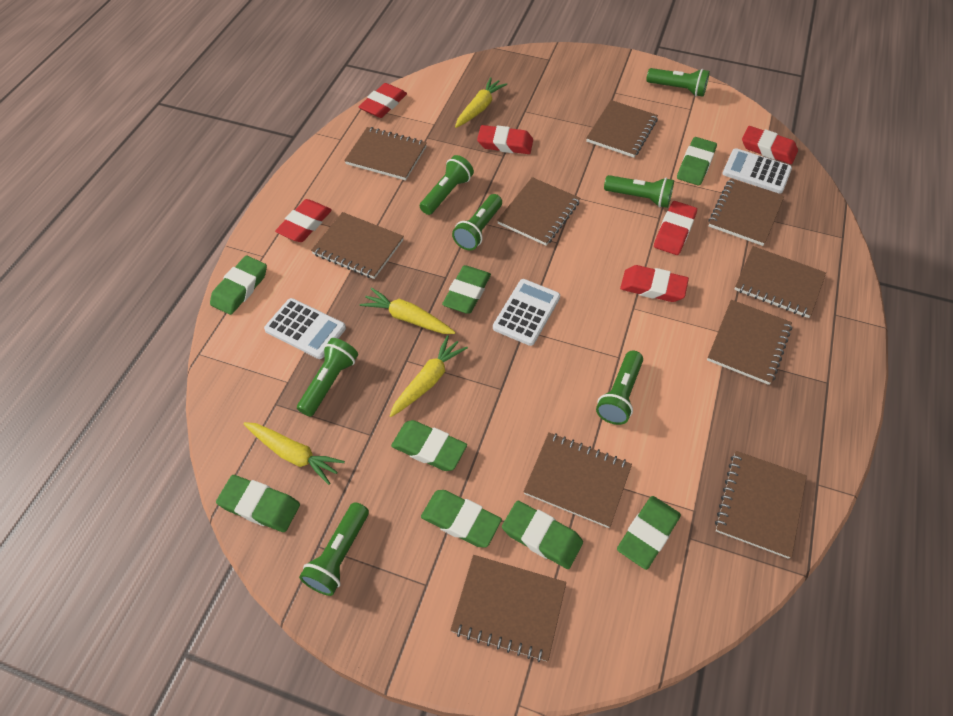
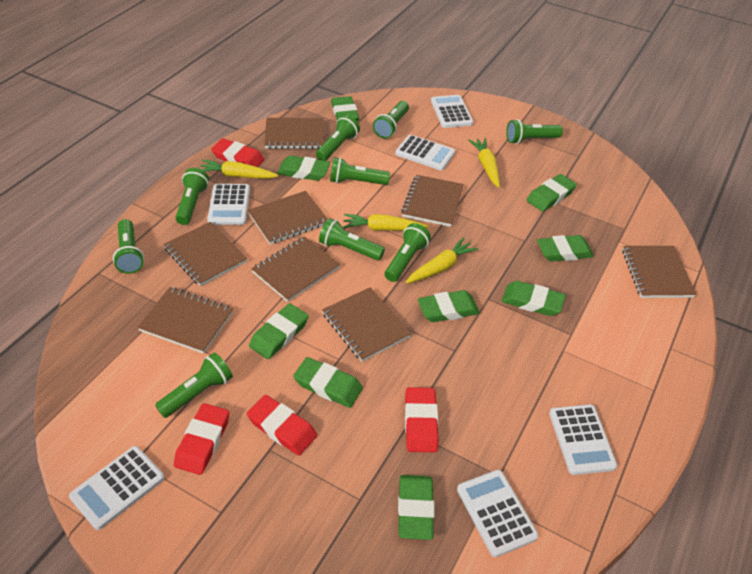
brown notebook: 10 -> 8
green eraser: 8 -> 9
green flashlight: 7 -> 9
red eraser: 6 -> 4
white calculator: 3 -> 6

